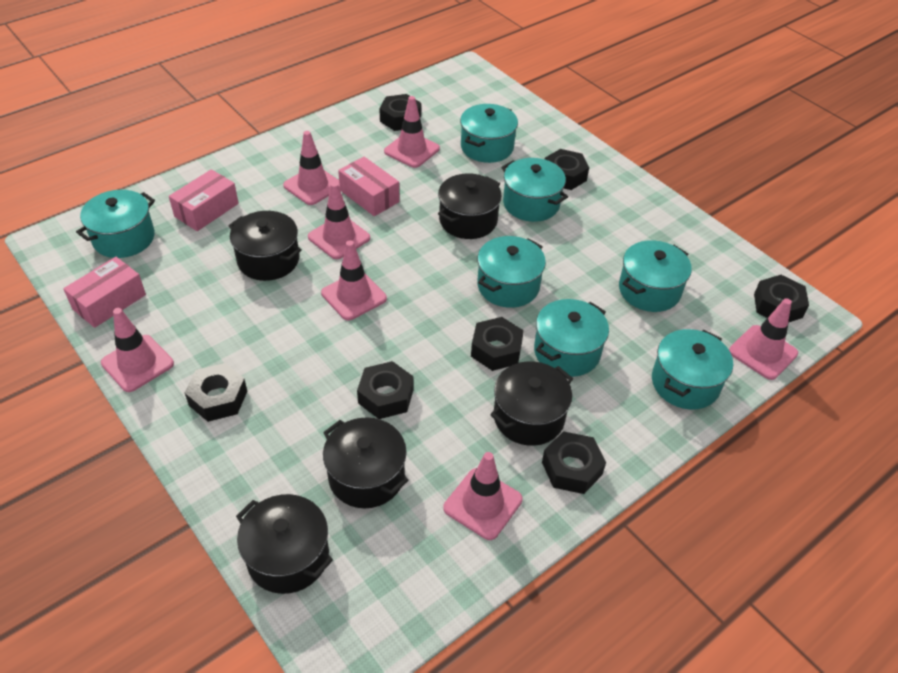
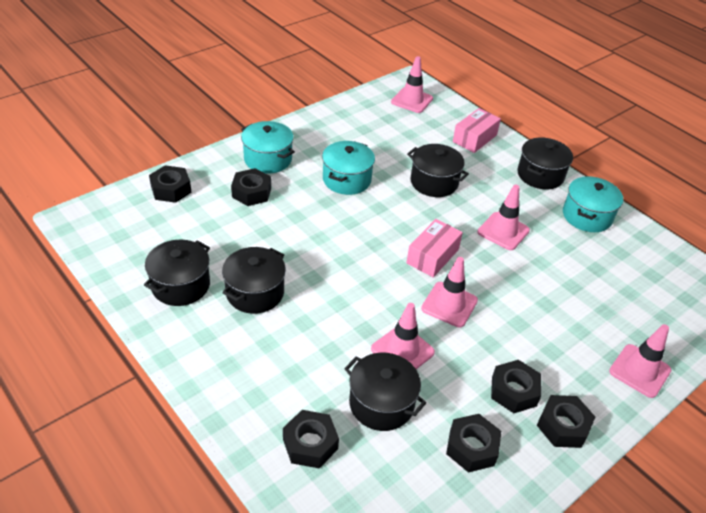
black nut: 7 -> 6
pink box: 3 -> 2
pink traffic cone: 7 -> 5
turquoise pot: 7 -> 3

